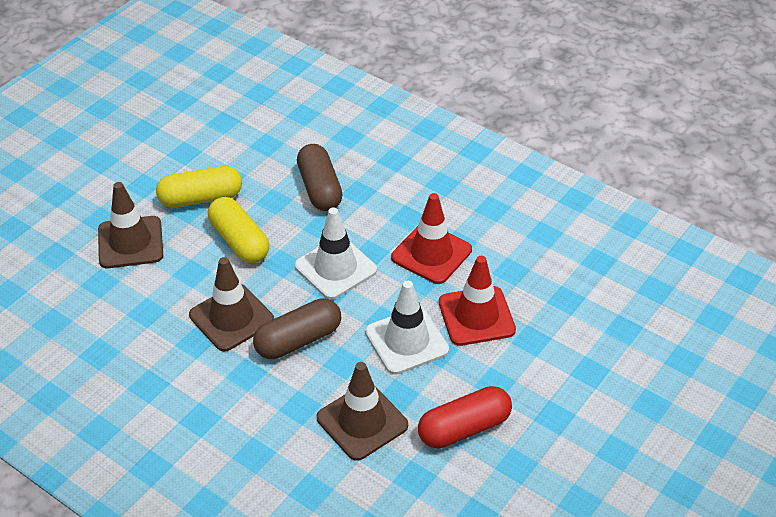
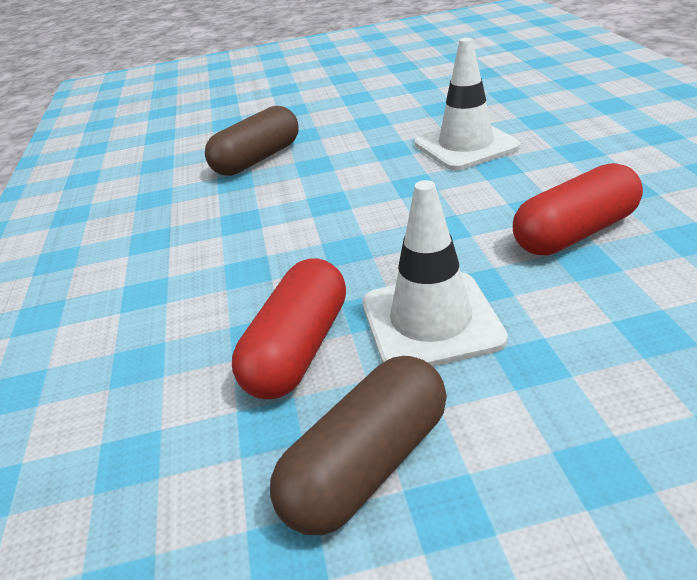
brown traffic cone: 3 -> 0
red capsule: 1 -> 2
red traffic cone: 2 -> 0
yellow capsule: 2 -> 0

